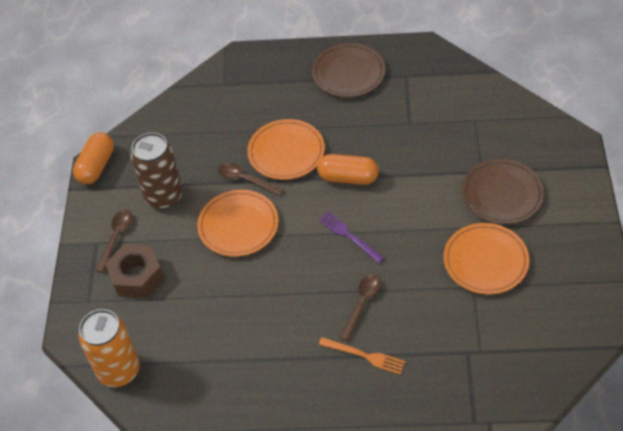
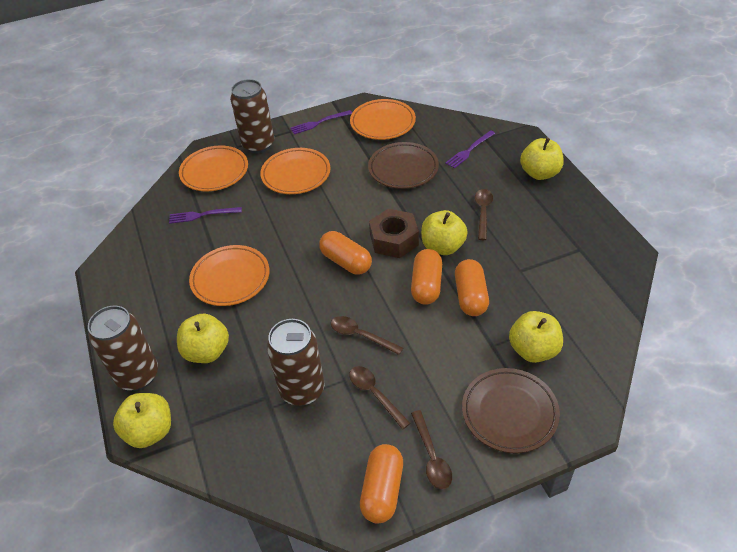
brown can: 1 -> 3
brown spoon: 3 -> 4
orange can: 1 -> 0
orange capsule: 2 -> 4
orange fork: 1 -> 0
orange plate: 3 -> 4
purple fork: 1 -> 3
yellow apple: 0 -> 5

